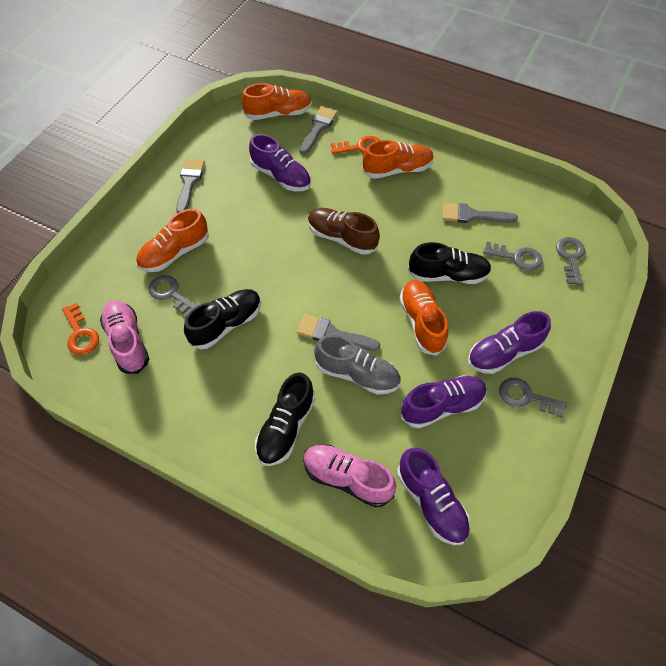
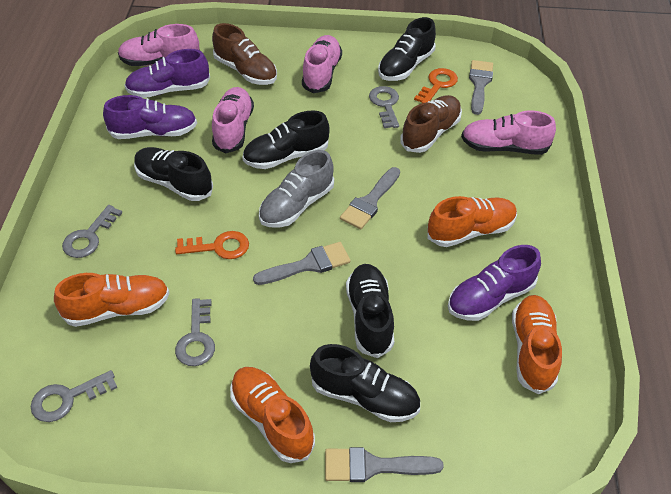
black shoe: 3 -> 5
brown shoe: 1 -> 2
pink shoe: 2 -> 4
purple shoe: 4 -> 3

